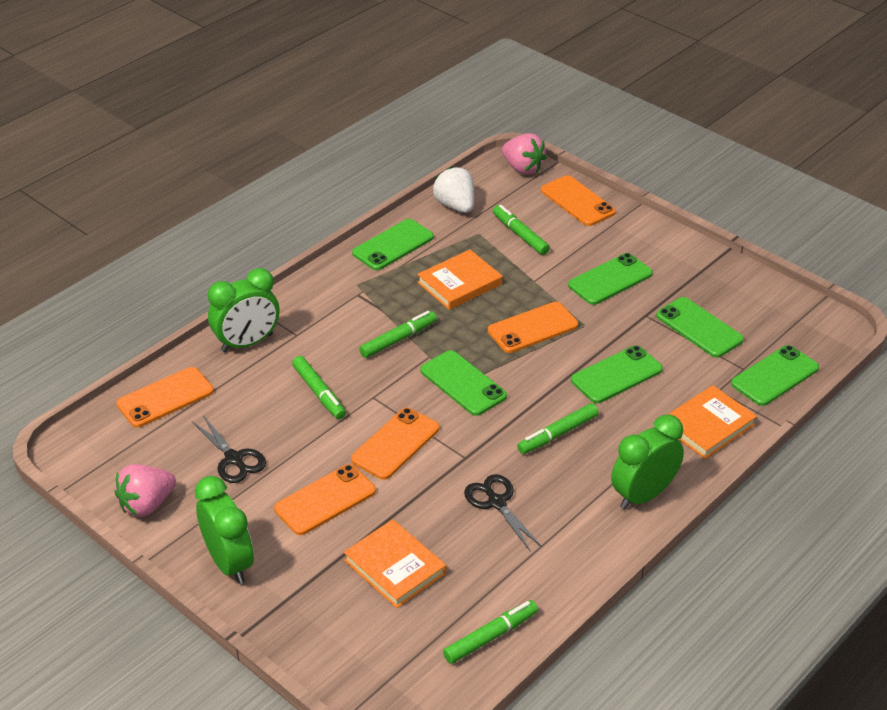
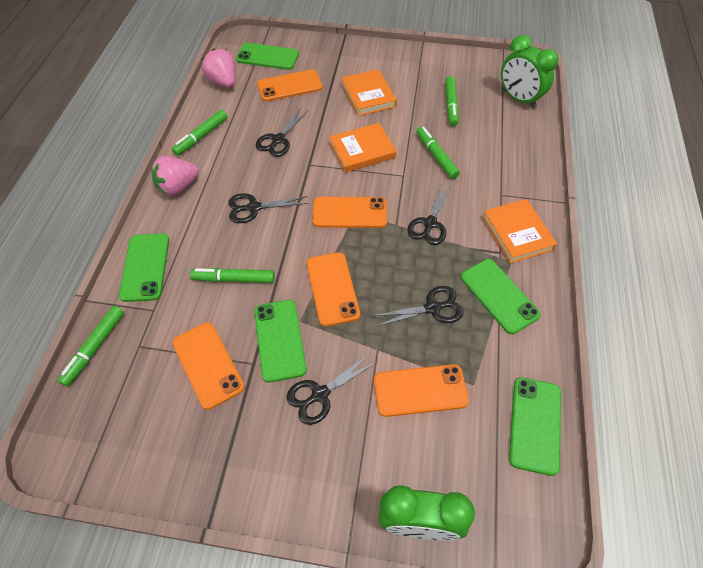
black scissors: 2 -> 5
green clock: 3 -> 2
green phone: 6 -> 5
white strawberry: 1 -> 0

